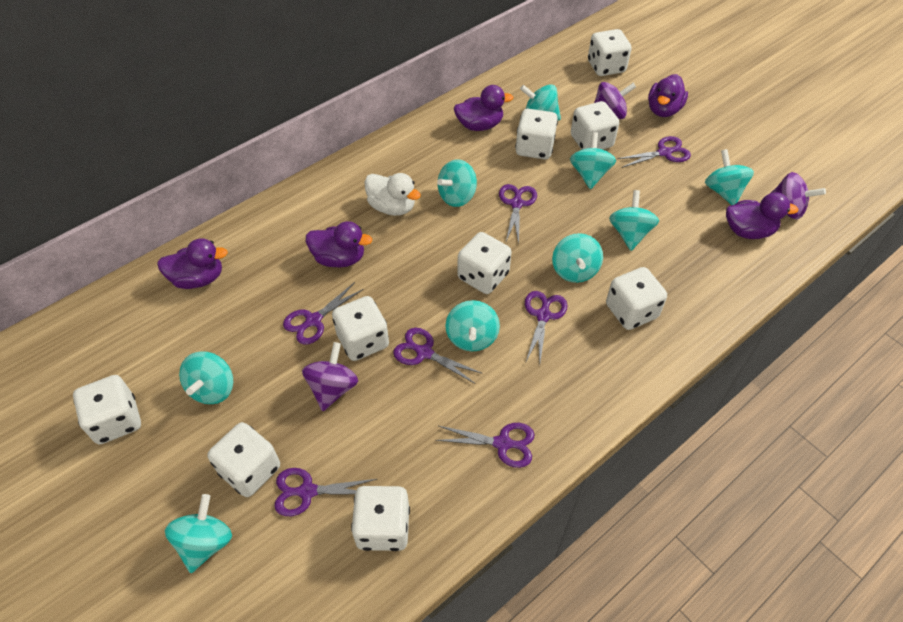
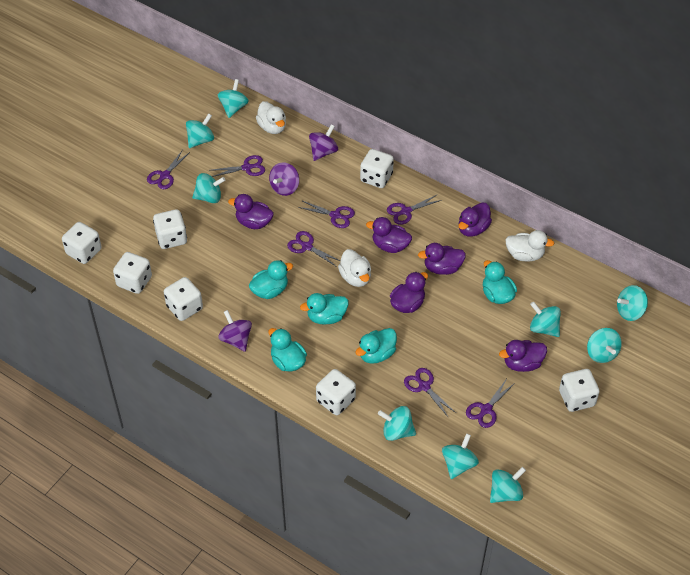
purple duck: 5 -> 6
turquoise duck: 0 -> 5
white dice: 9 -> 7
white duck: 1 -> 3

